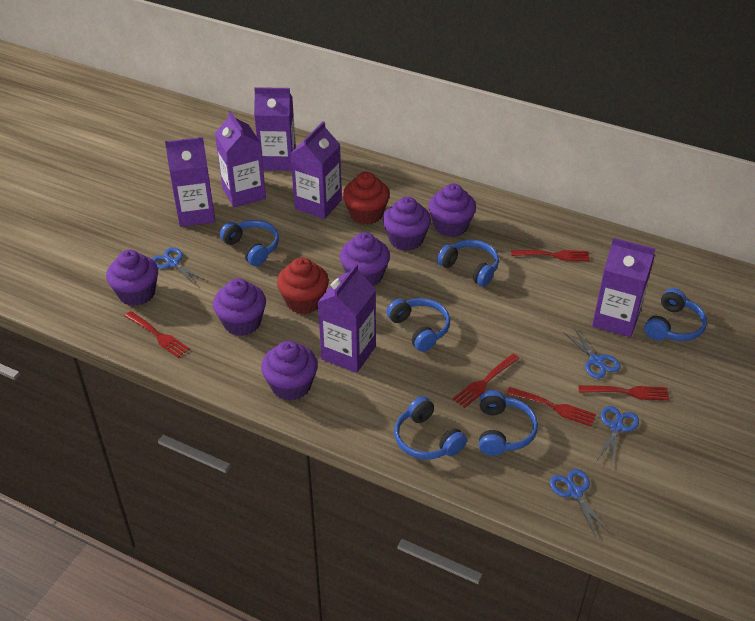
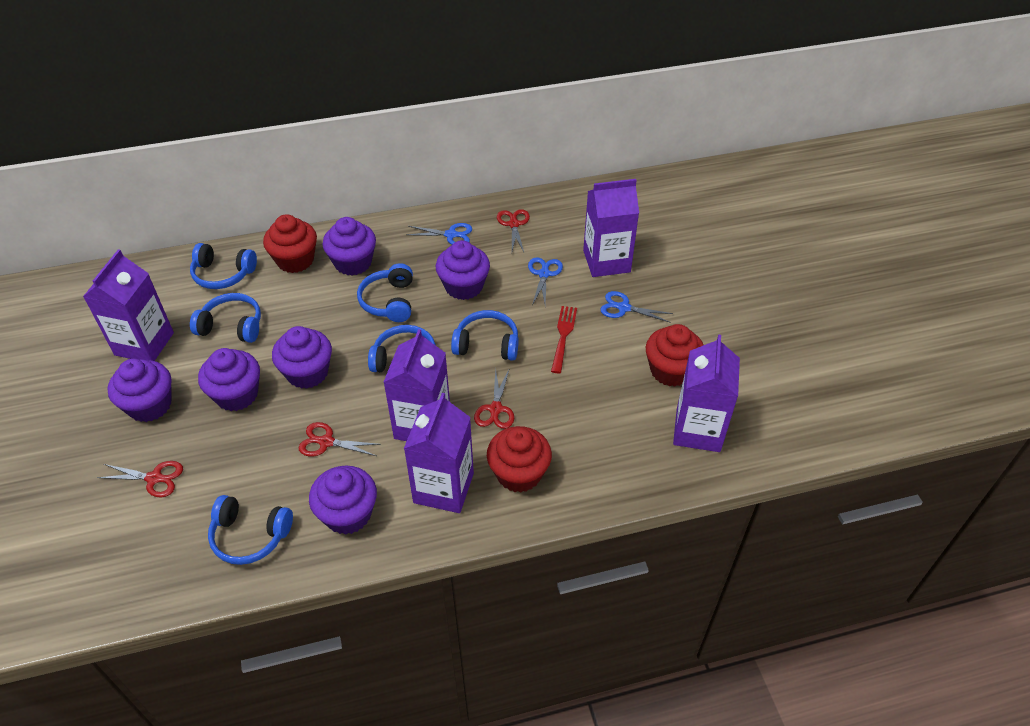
blue scissors: 4 -> 3
purple carton: 6 -> 5
red cupcake: 2 -> 3
red fork: 5 -> 1
red scissors: 0 -> 4

